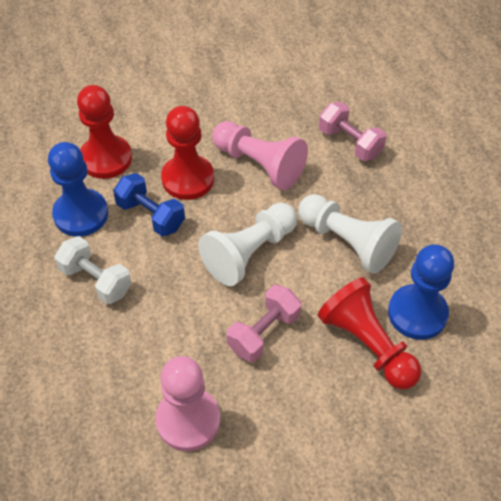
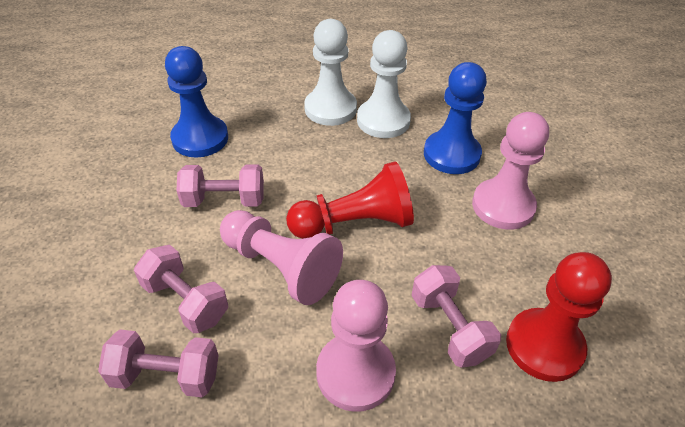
blue dumbbell: 1 -> 0
pink dumbbell: 2 -> 4
pink pawn: 2 -> 3
red pawn: 3 -> 2
white dumbbell: 1 -> 0

